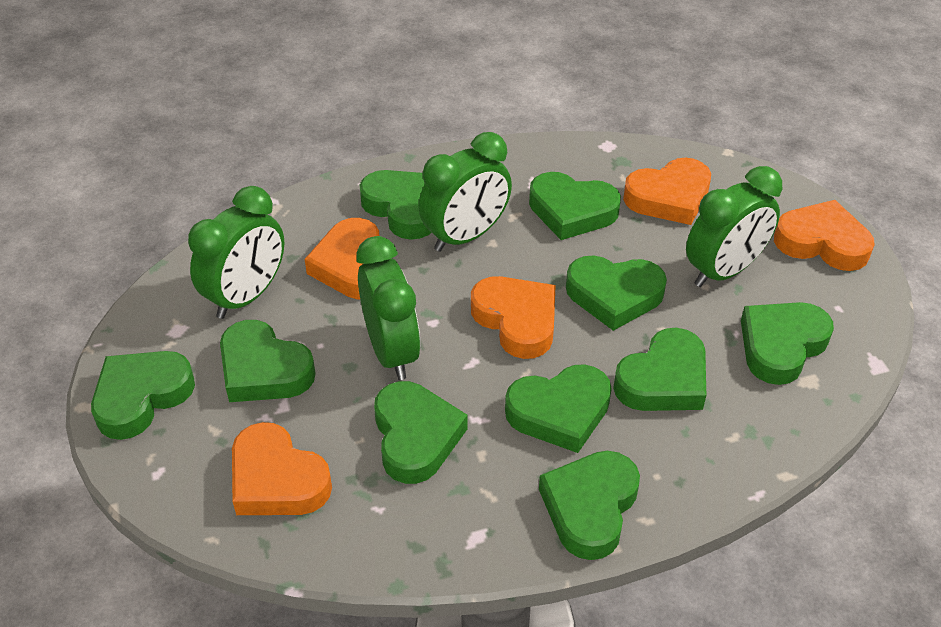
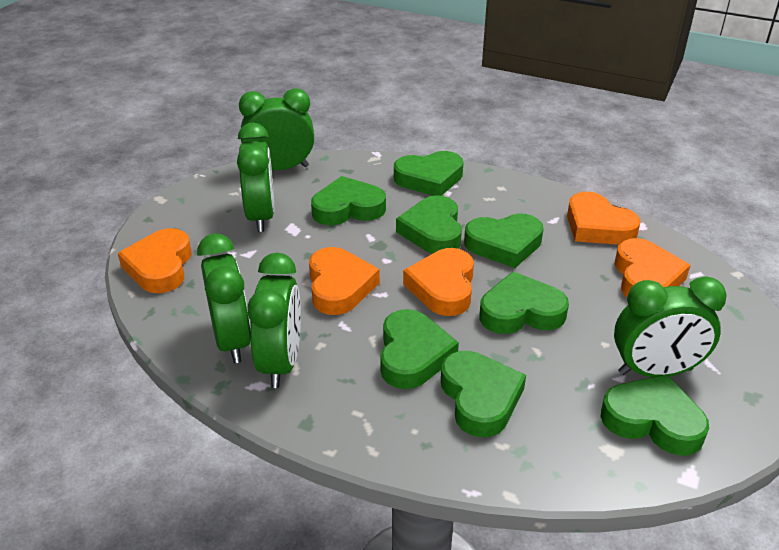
green clock: 4 -> 5
green heart: 10 -> 8

